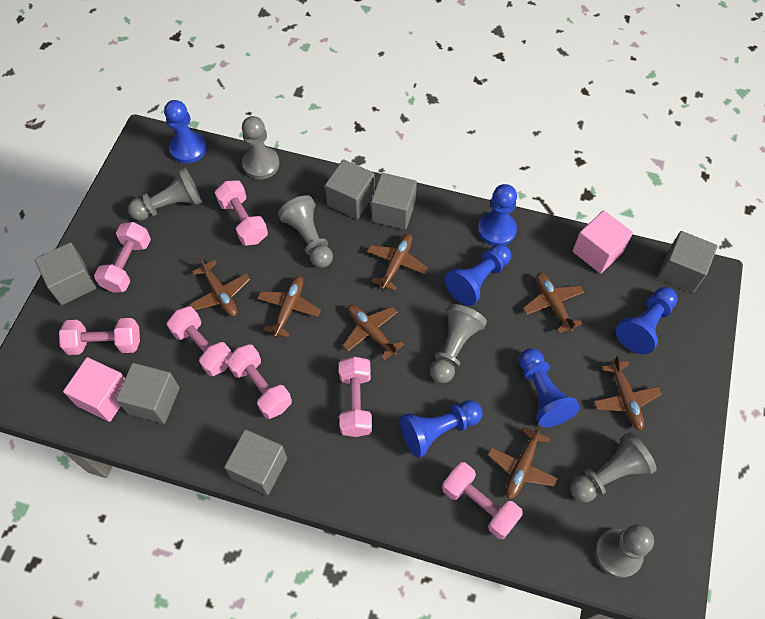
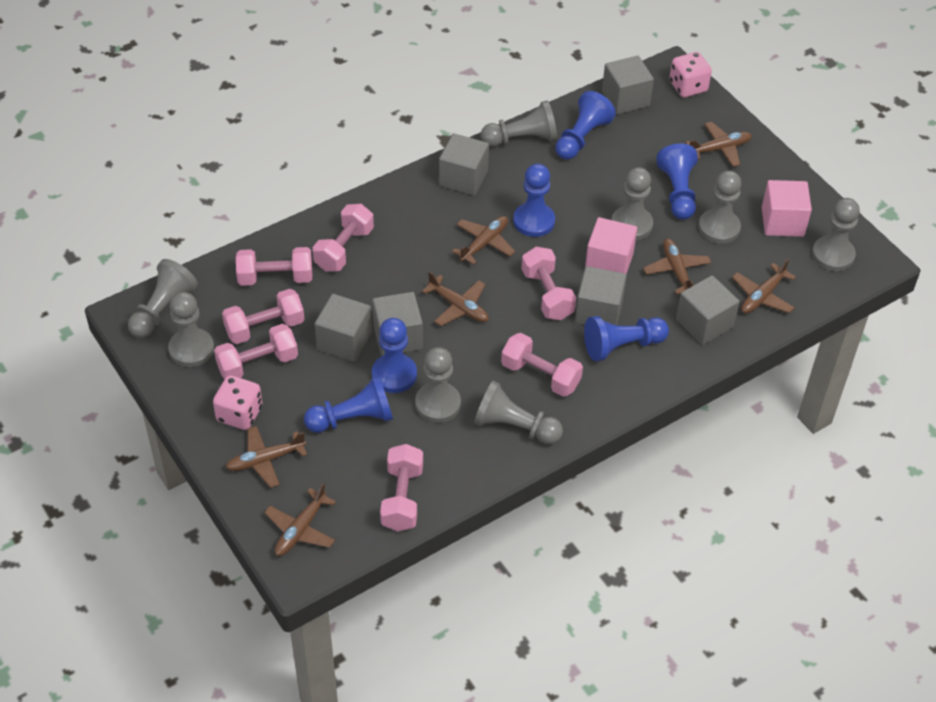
grey pawn: 6 -> 8
pink dice: 0 -> 2

